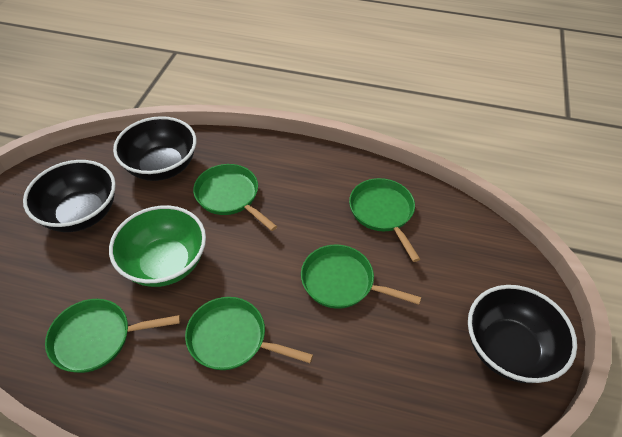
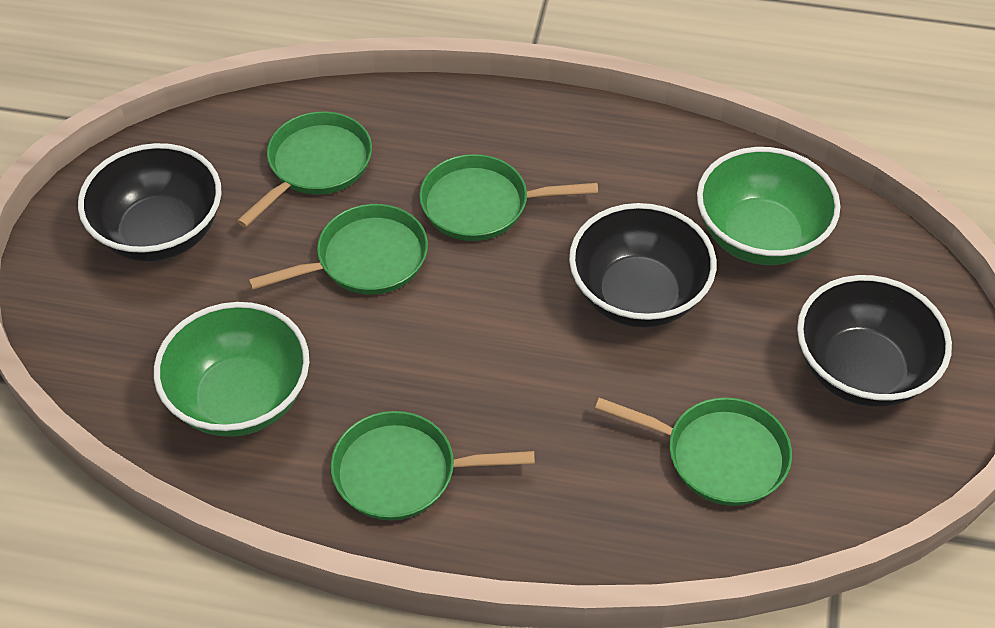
green bowl: 1 -> 2

